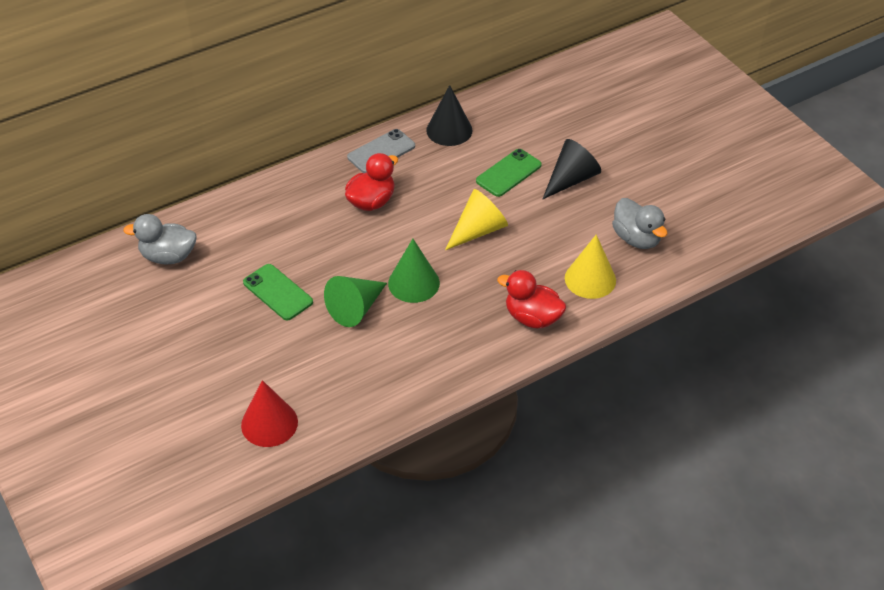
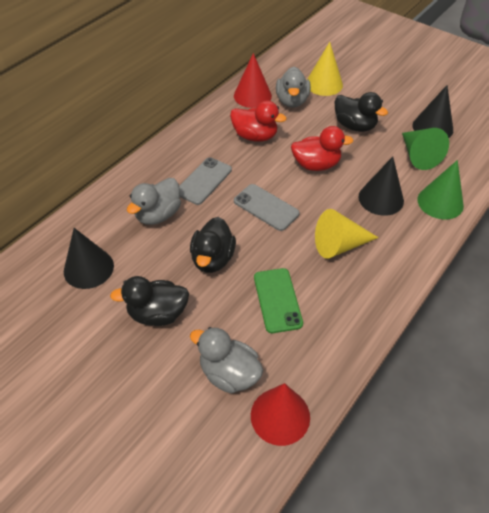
black cone: 2 -> 3
black duck: 0 -> 3
green phone: 2 -> 1
grey duck: 2 -> 3
grey phone: 1 -> 2
red cone: 1 -> 2

